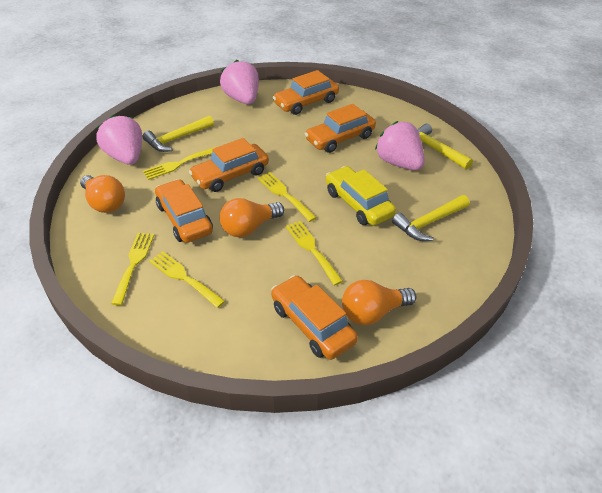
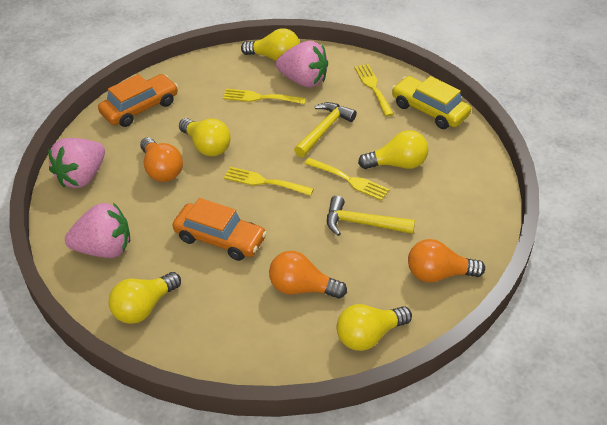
orange car: 5 -> 2
yellow fork: 5 -> 4
yellow hammer: 3 -> 2
yellow light bulb: 0 -> 5

